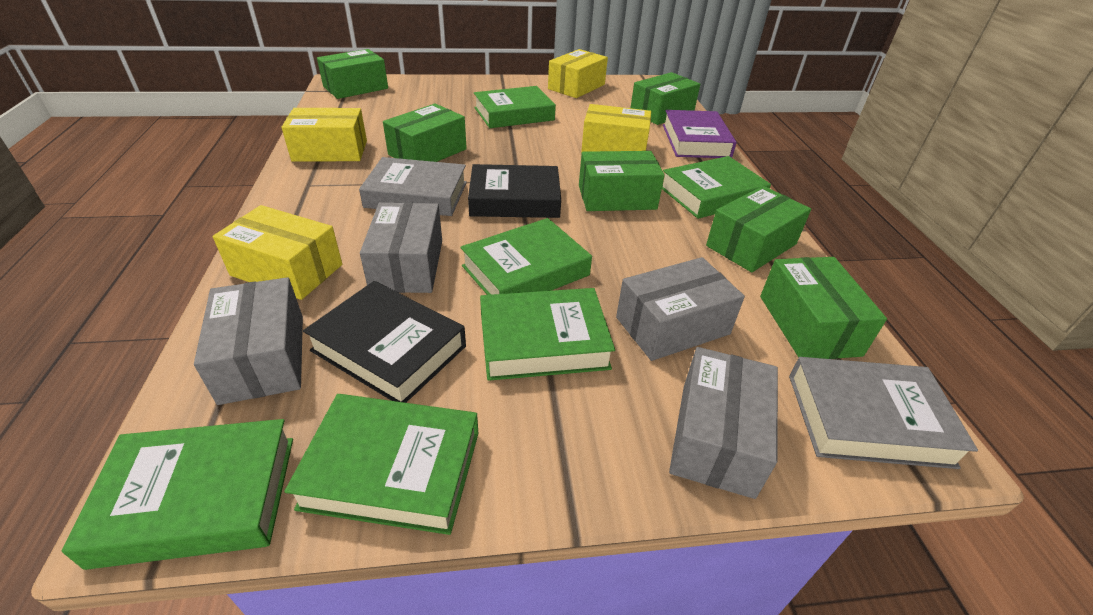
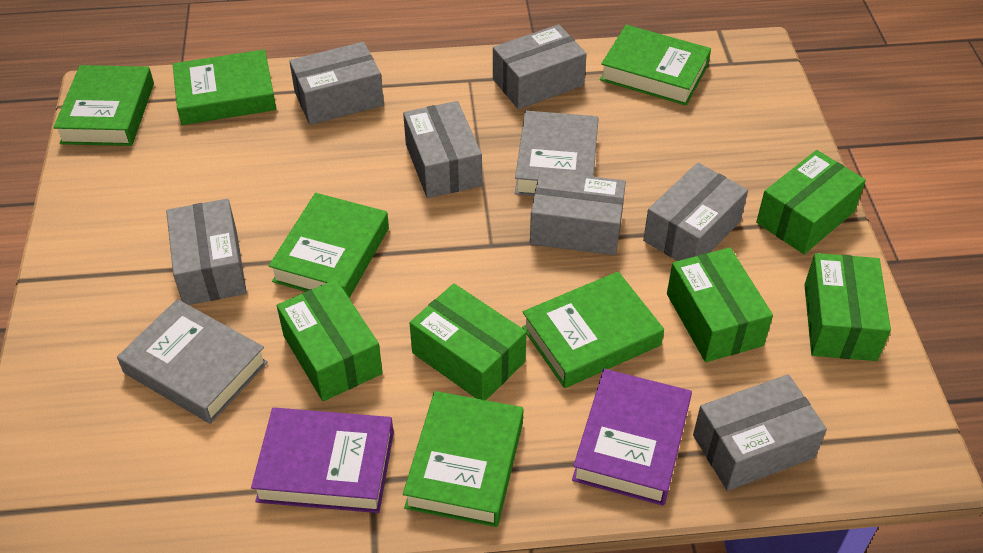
black book: 2 -> 0
green box: 6 -> 5
grey box: 4 -> 7
purple book: 1 -> 2
yellow box: 4 -> 0

